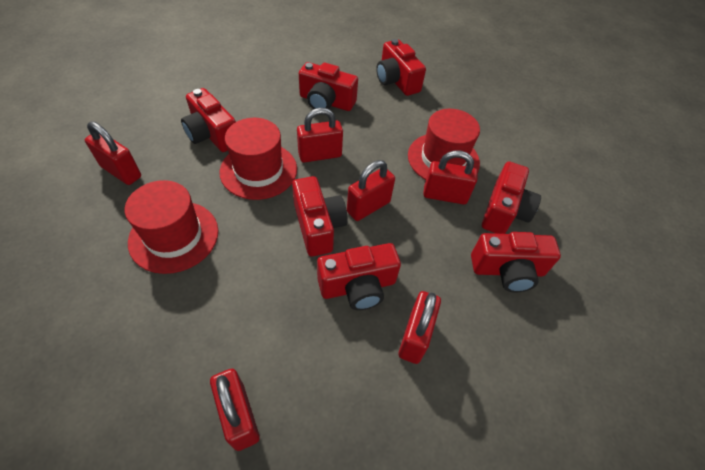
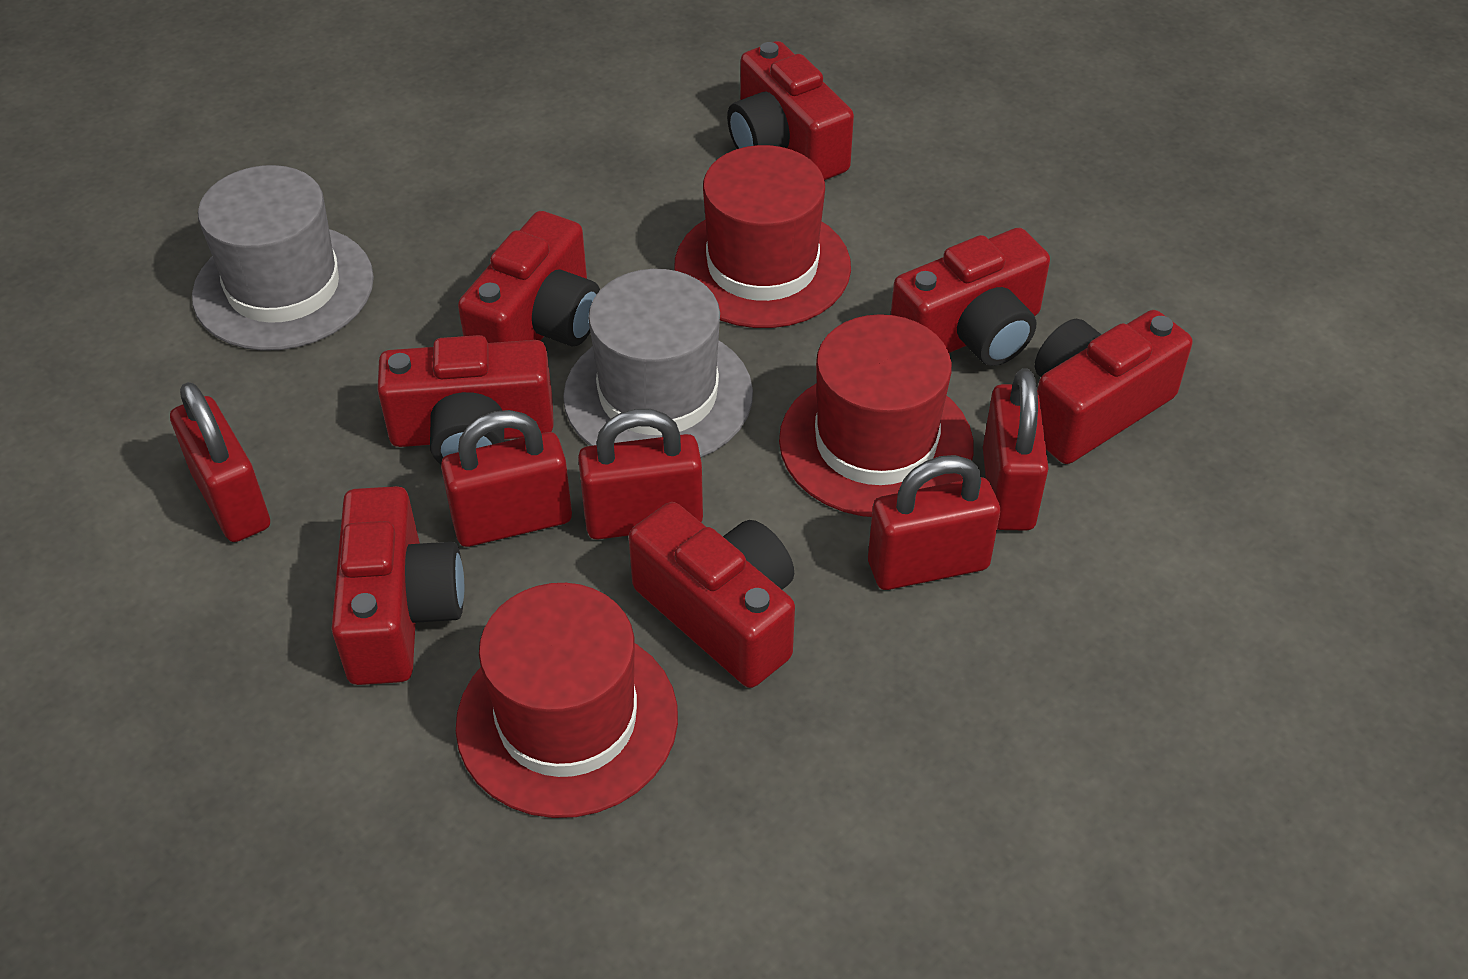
grey hat: 0 -> 2
red padlock: 6 -> 5

